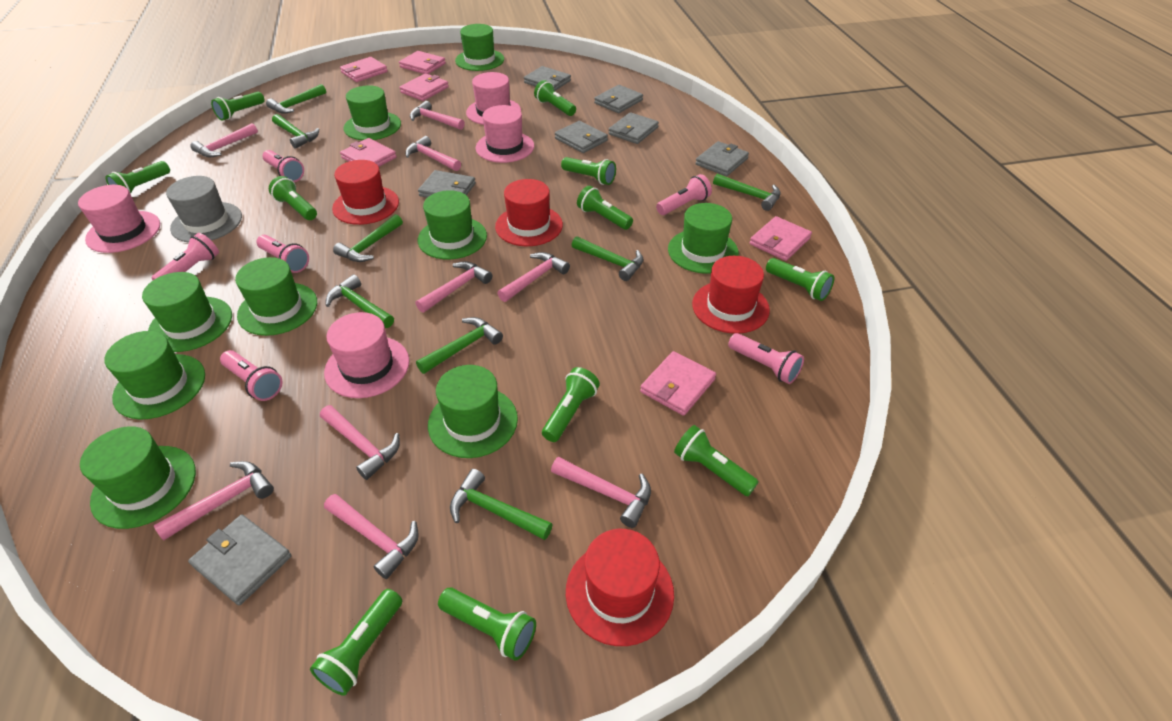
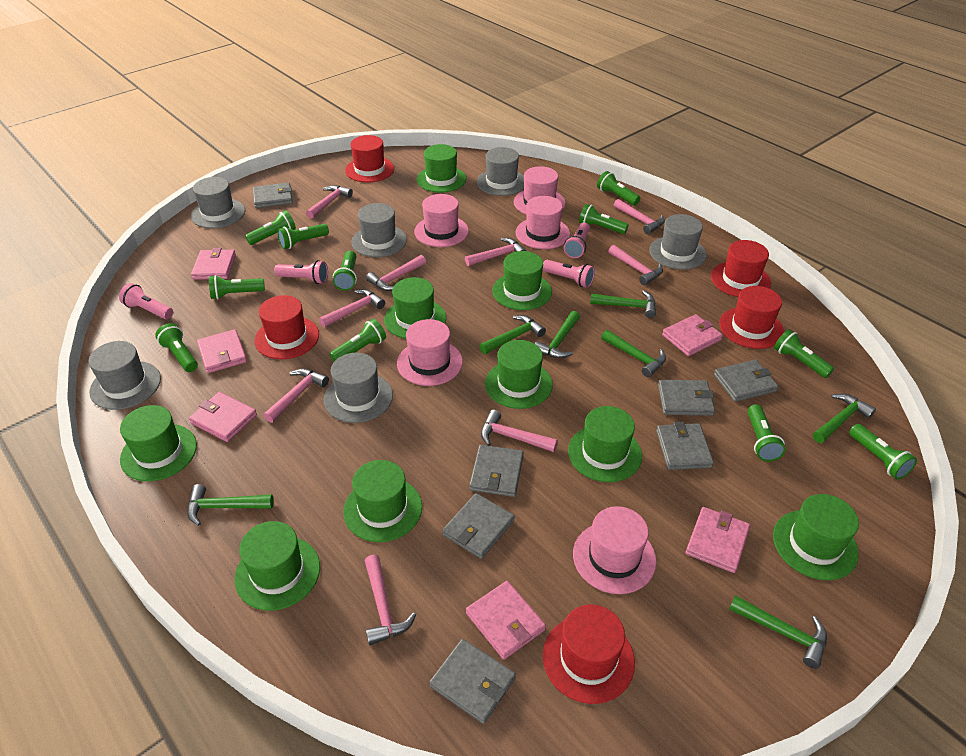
green hammer: 8 -> 7
grey hat: 1 -> 6
pink flashlight: 6 -> 4
pink hat: 4 -> 5
red hat: 4 -> 5

